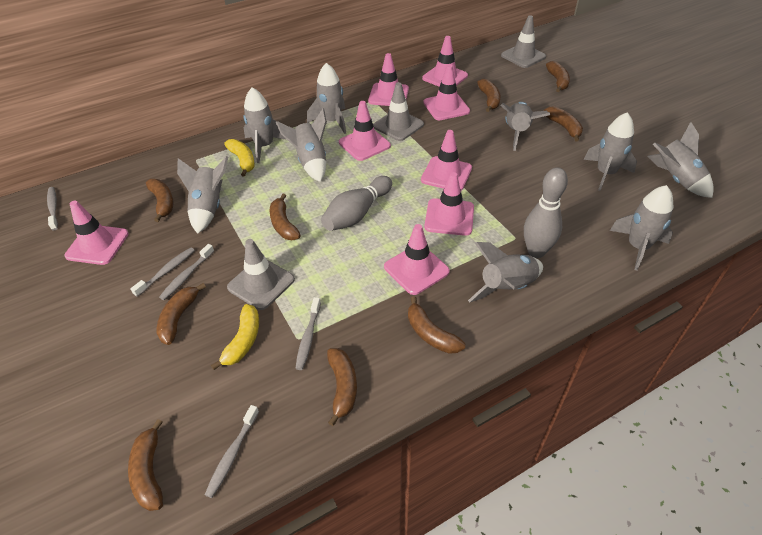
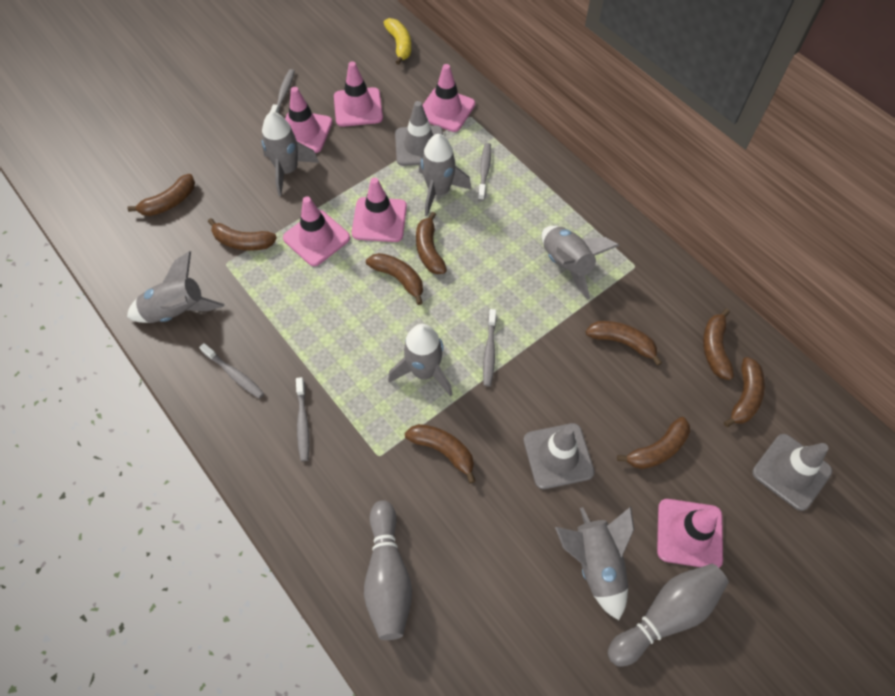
grey rocket: 9 -> 6
pink traffic cone: 8 -> 6
yellow banana: 2 -> 1

